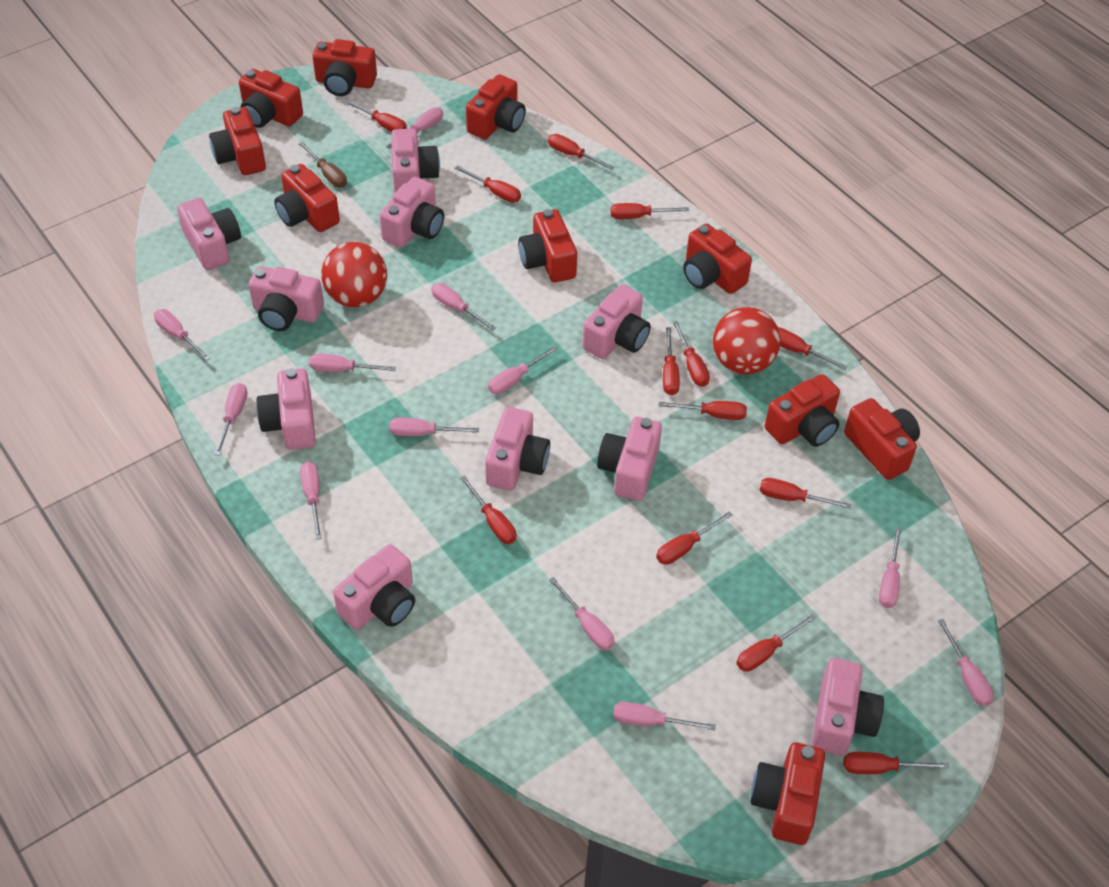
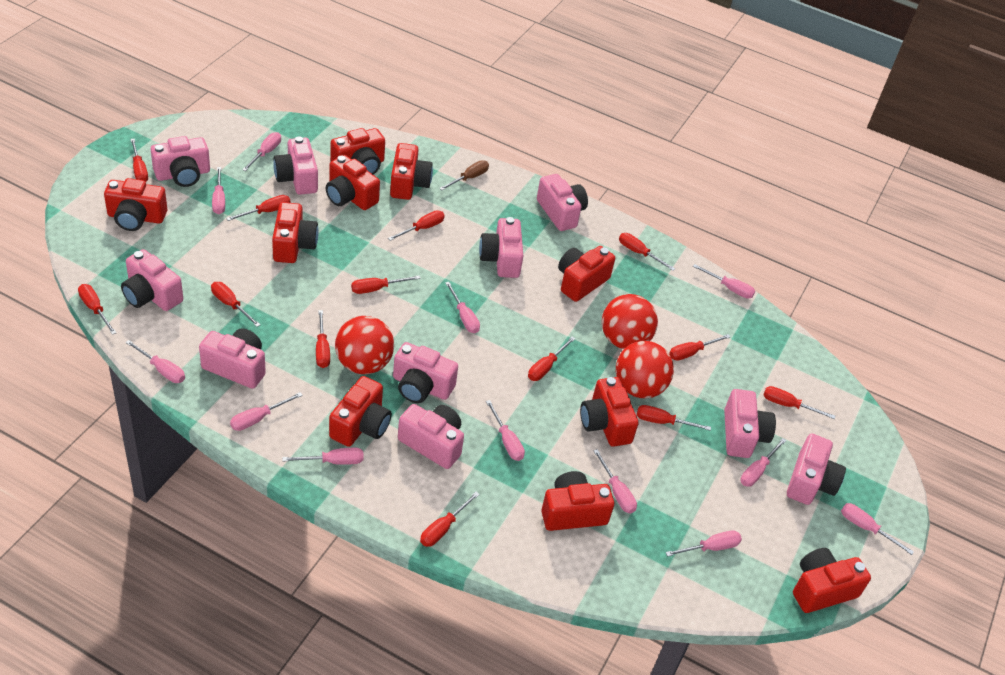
red ball: 2 -> 3

